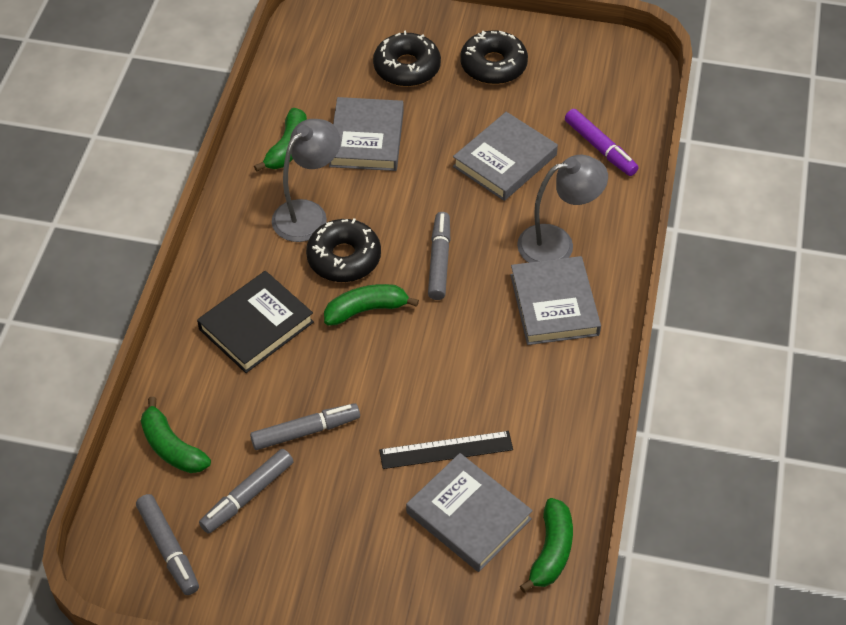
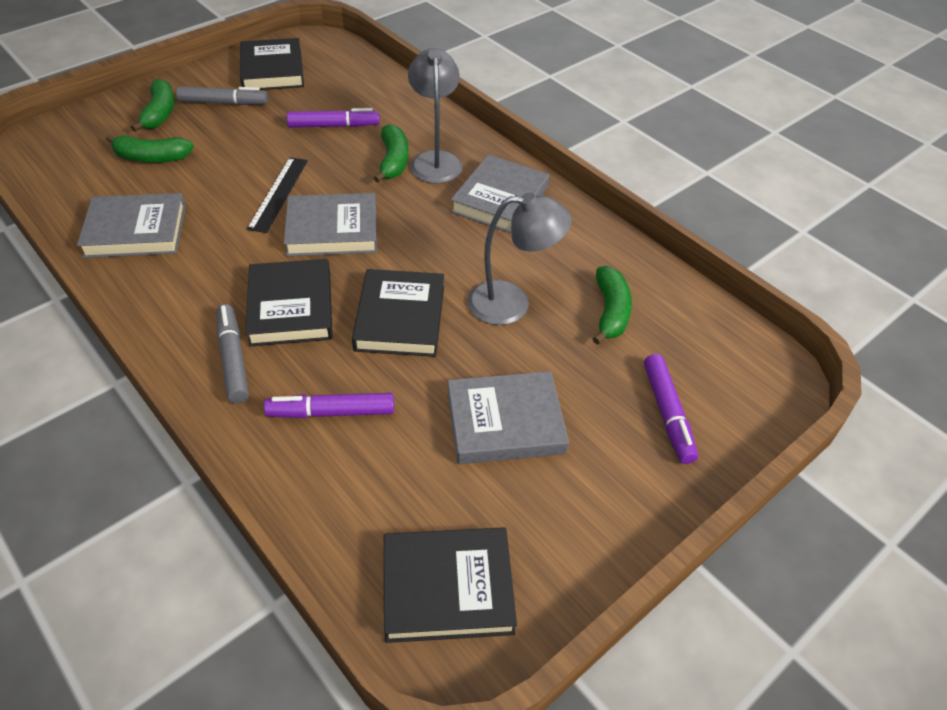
black book: 1 -> 4
black donut: 3 -> 0
grey marker: 4 -> 2
purple marker: 1 -> 3

